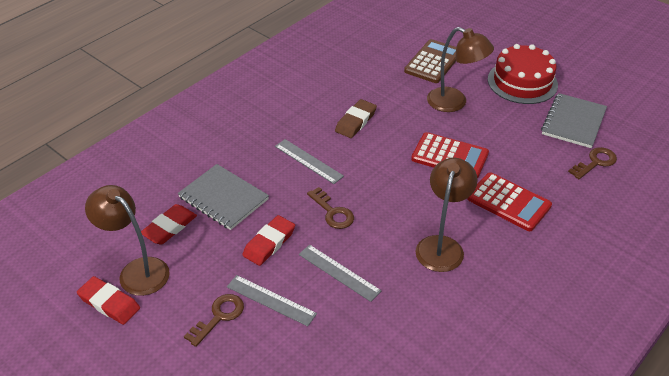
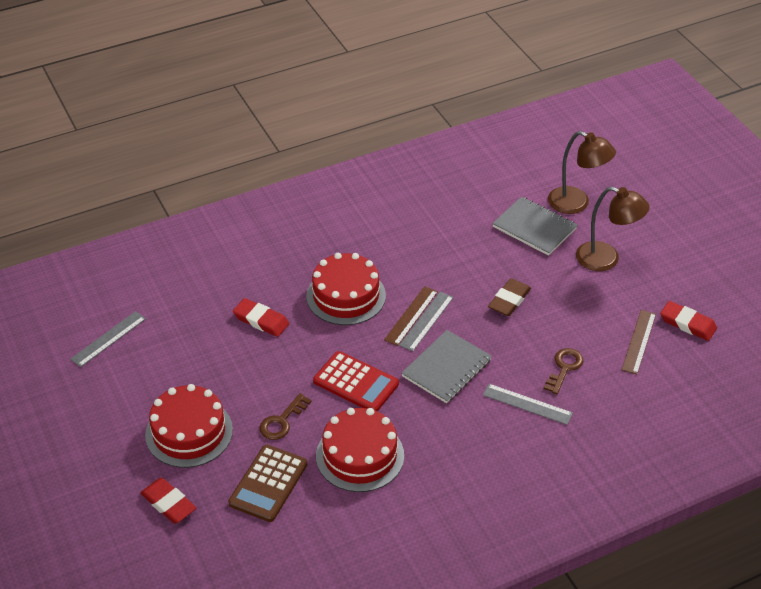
brown key: 3 -> 2
brown lamp: 3 -> 2
brown ruler: 0 -> 2
red cake: 1 -> 3
red calculator: 2 -> 1

